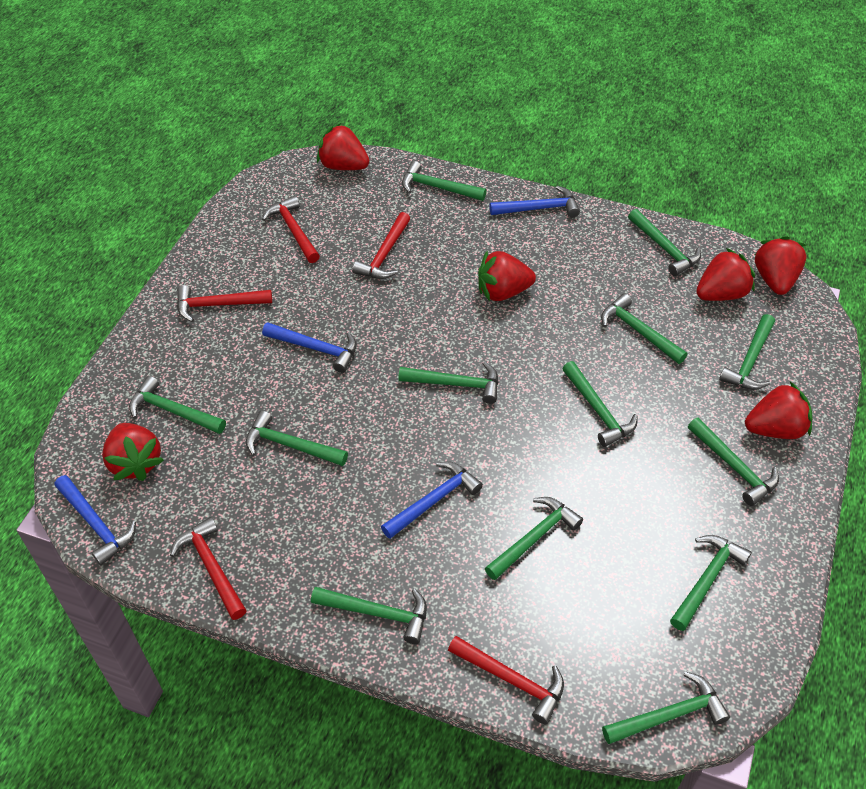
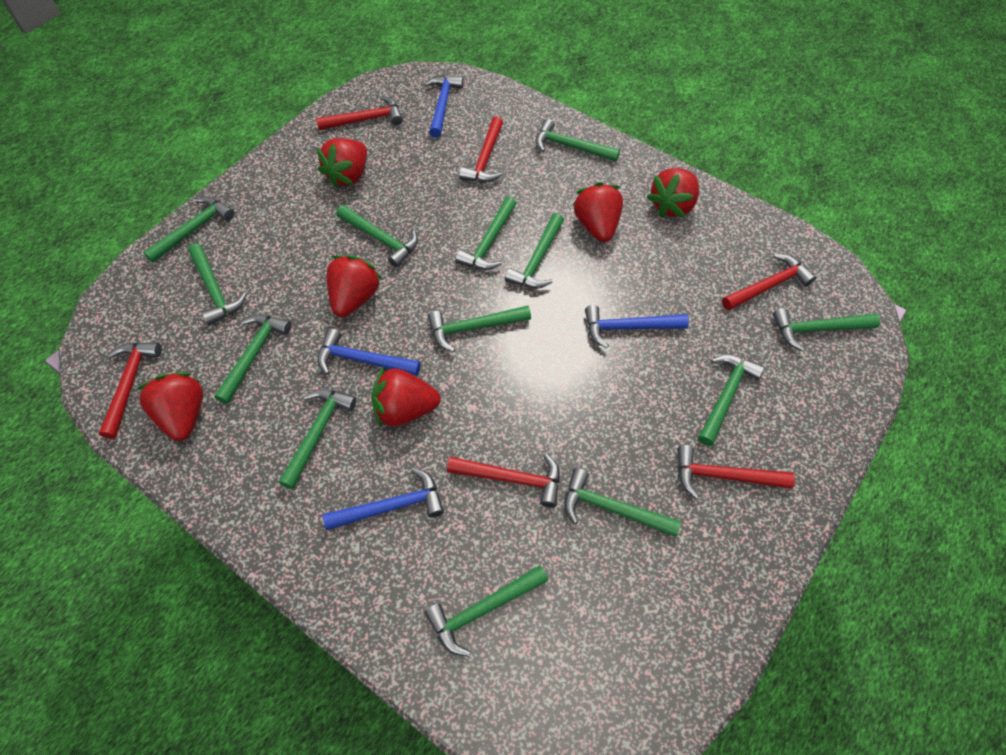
red hammer: 5 -> 6

